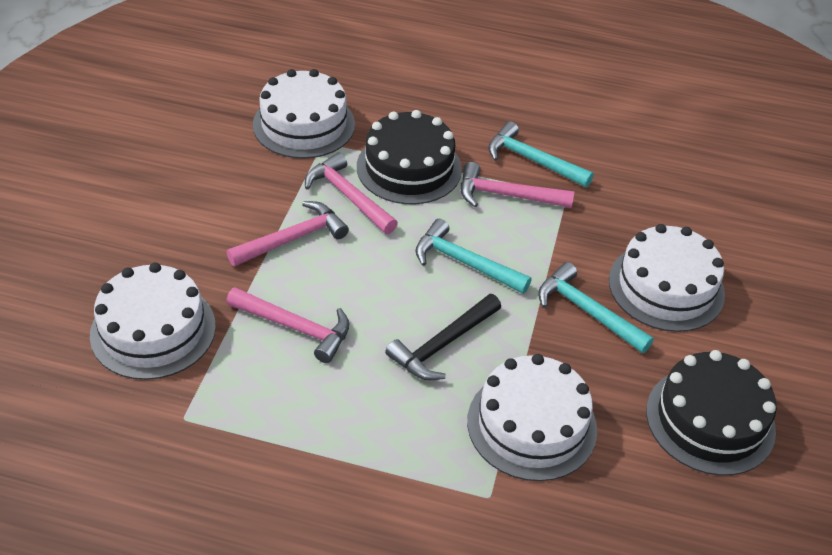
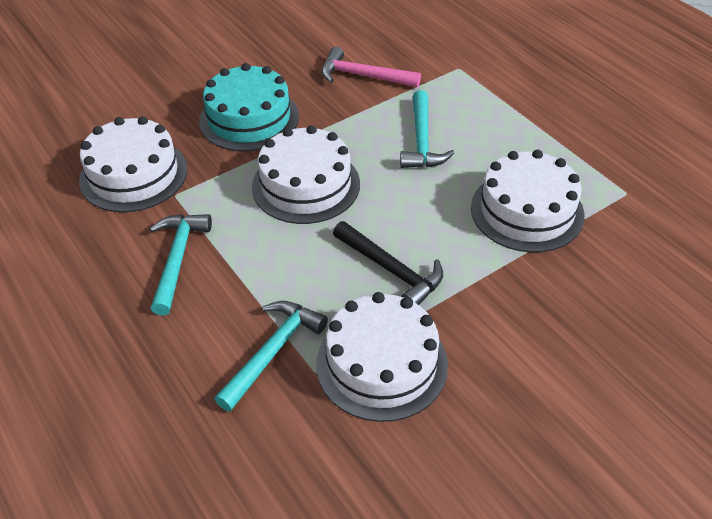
black cake: 2 -> 0
pink hammer: 4 -> 1
turquoise cake: 0 -> 1

